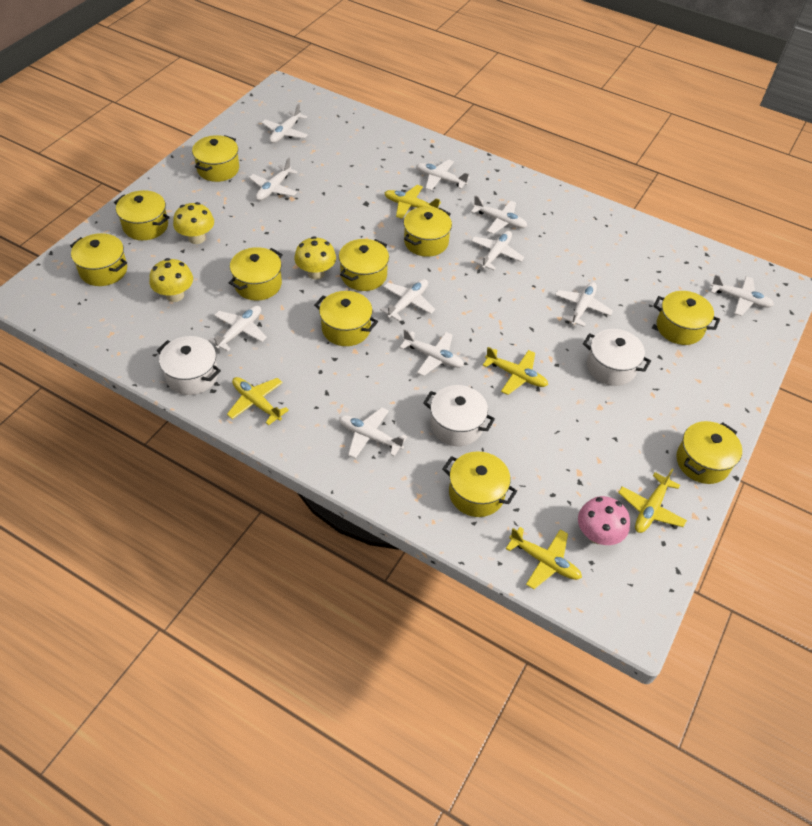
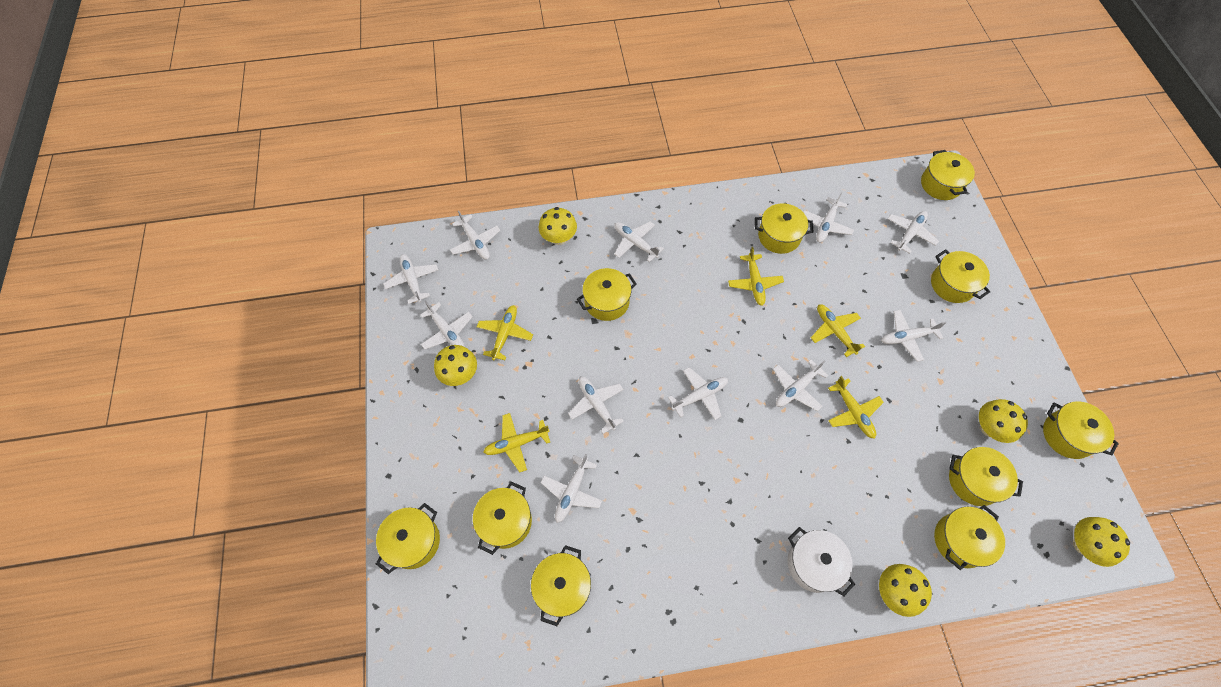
pink mushroom: 1 -> 0
white pot: 3 -> 1
yellow mushroom: 3 -> 5

